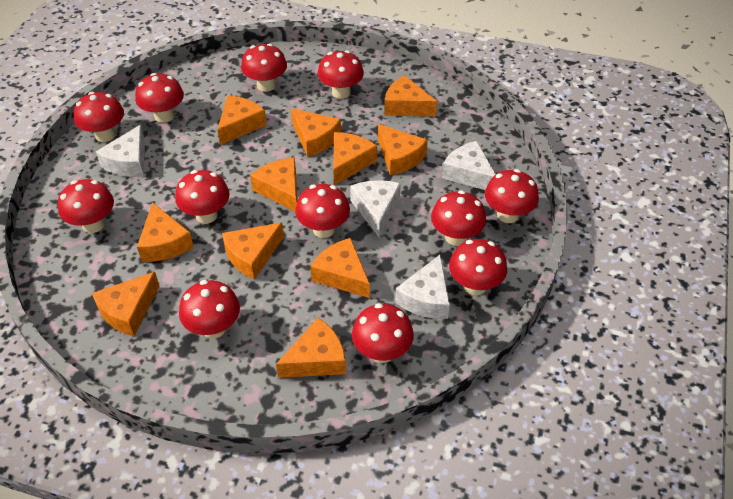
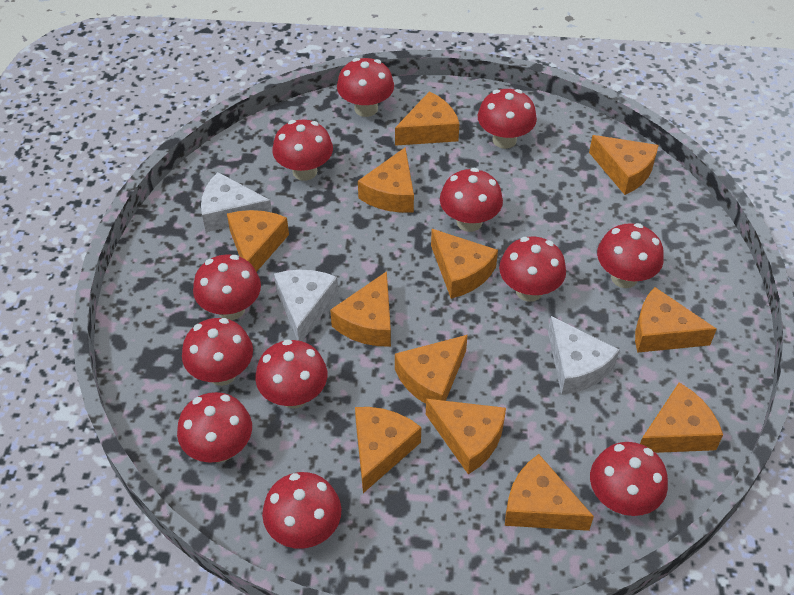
orange cheese: 11 -> 12
white cheese: 4 -> 3

